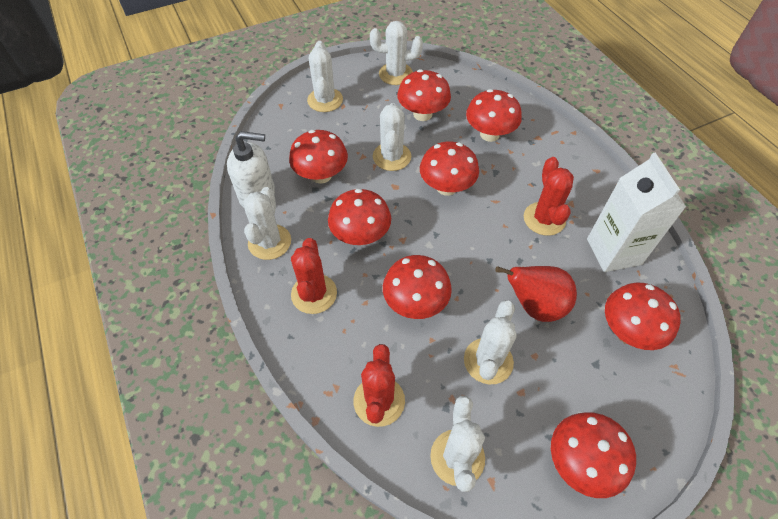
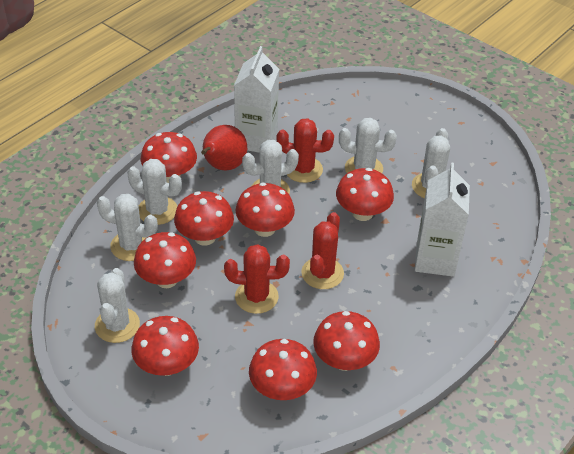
white carton: 1 -> 2
white soap dispenser: 1 -> 0

